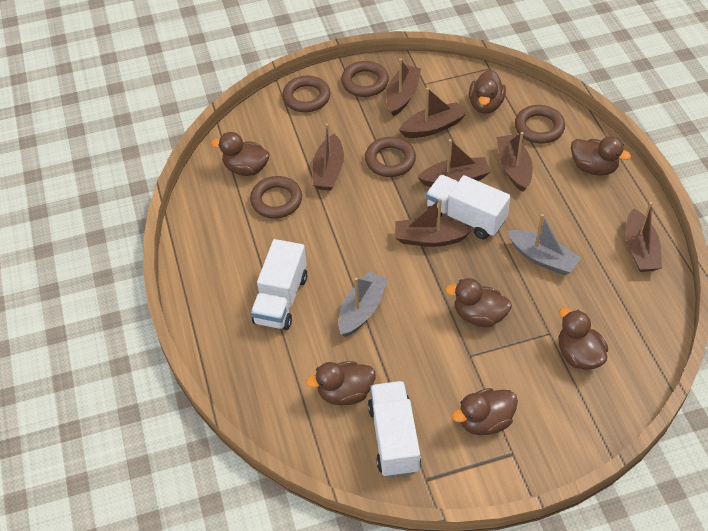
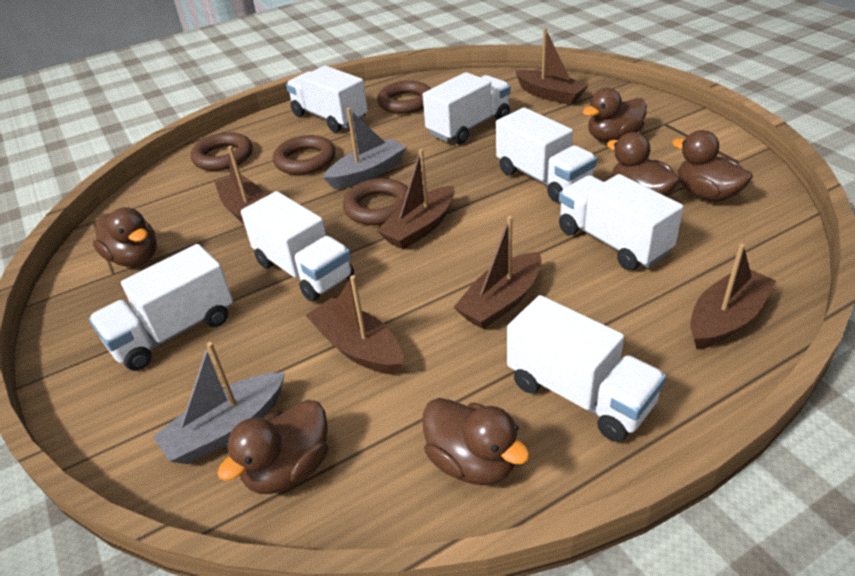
brown boat: 7 -> 6
brown duck: 7 -> 6
brown ring: 5 -> 4
white truck: 3 -> 7

